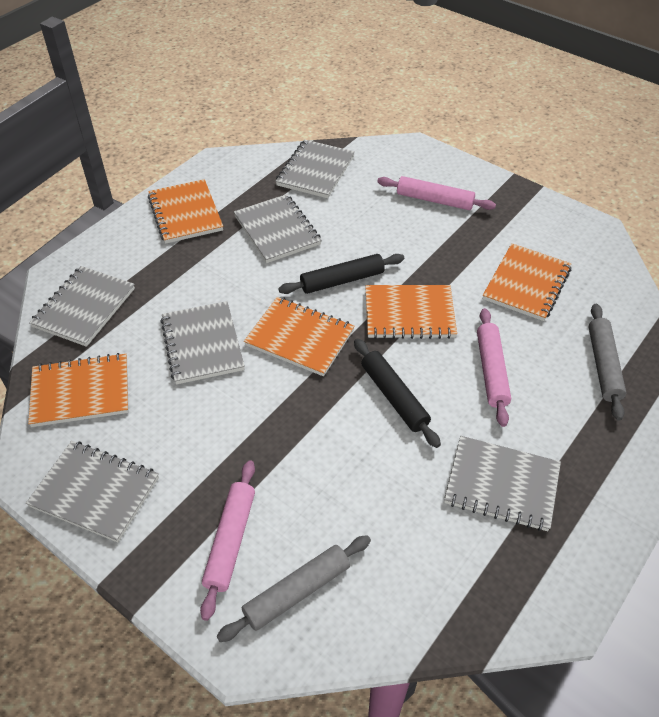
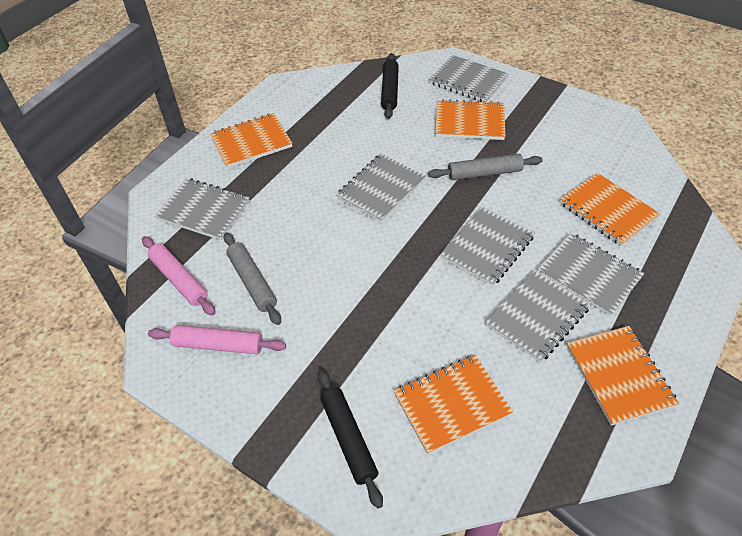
pink rolling pin: 3 -> 2

